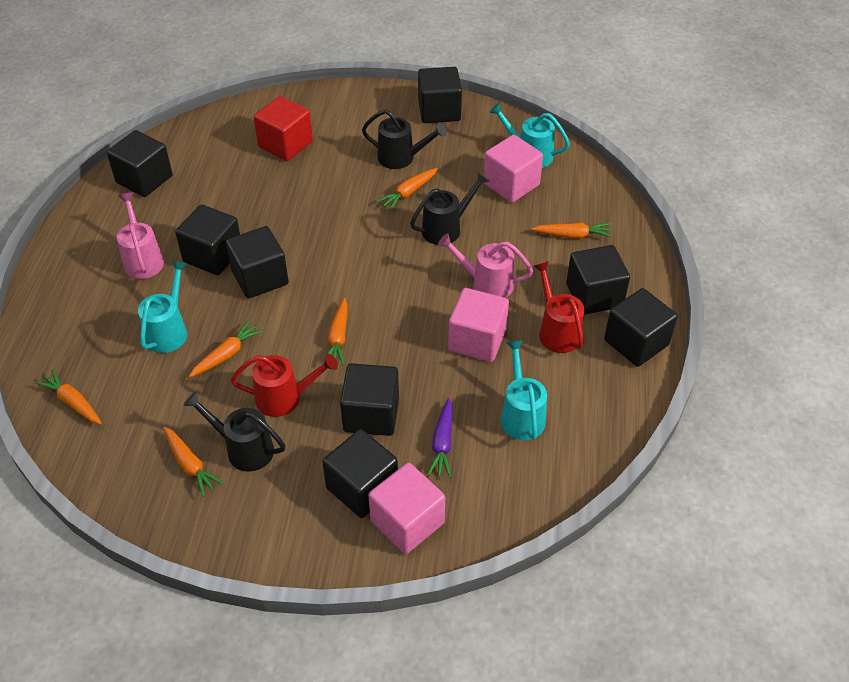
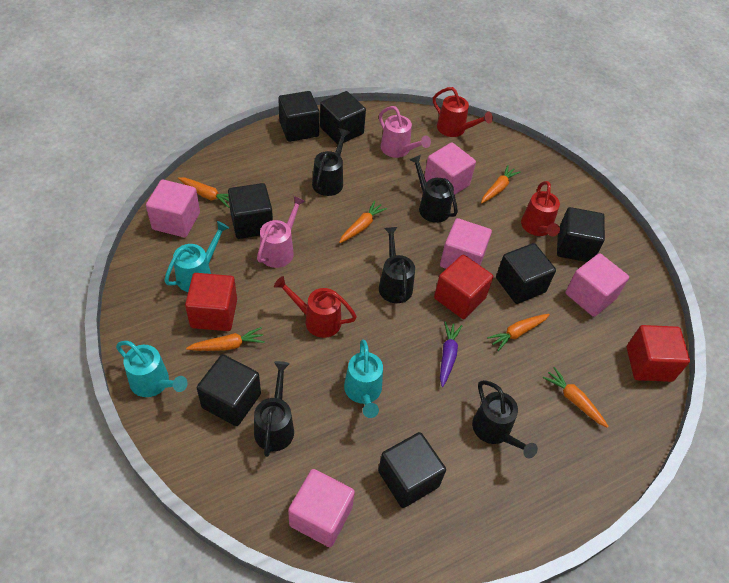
black cube: 8 -> 7
black watering can: 3 -> 5
pink cube: 3 -> 5
red cube: 1 -> 3
red watering can: 2 -> 3

